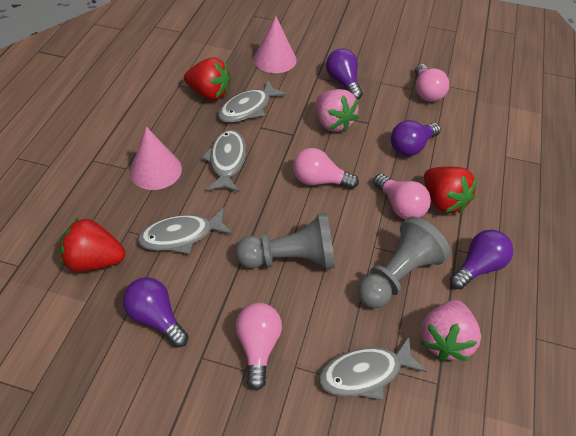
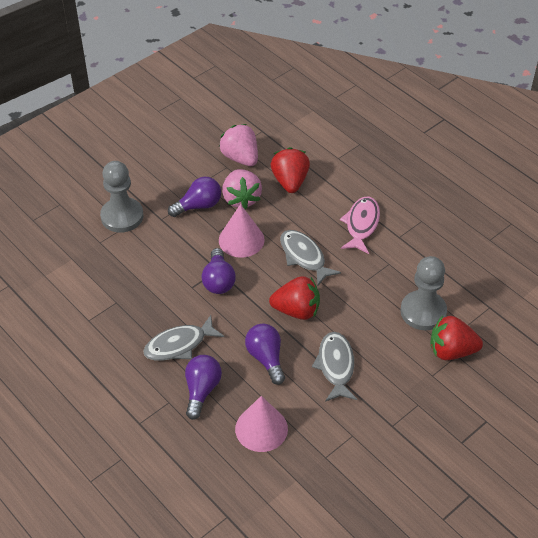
grey fish: 4 -> 3
pink fish: 0 -> 1
pink light bulb: 4 -> 0

